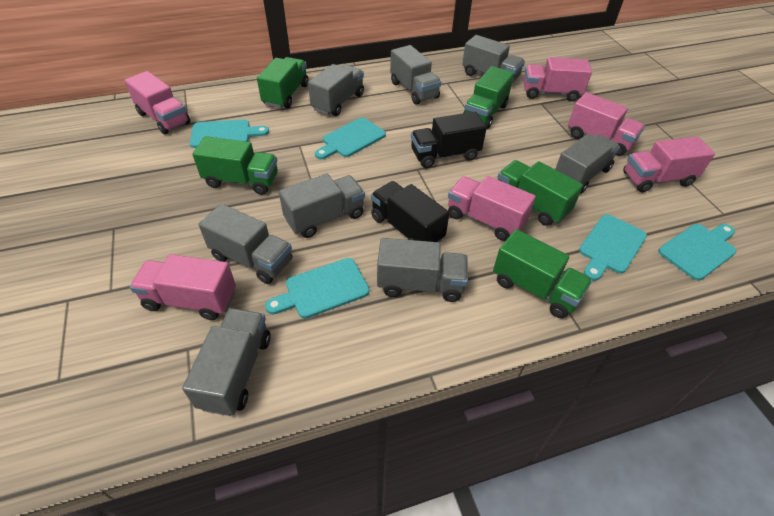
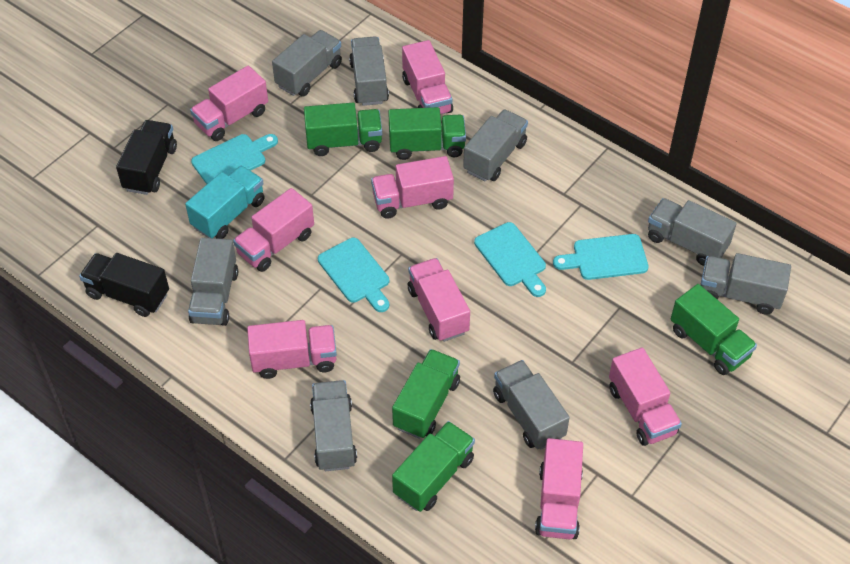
pink truck: 6 -> 8
turquoise cutting board: 5 -> 4
turquoise truck: 0 -> 1

